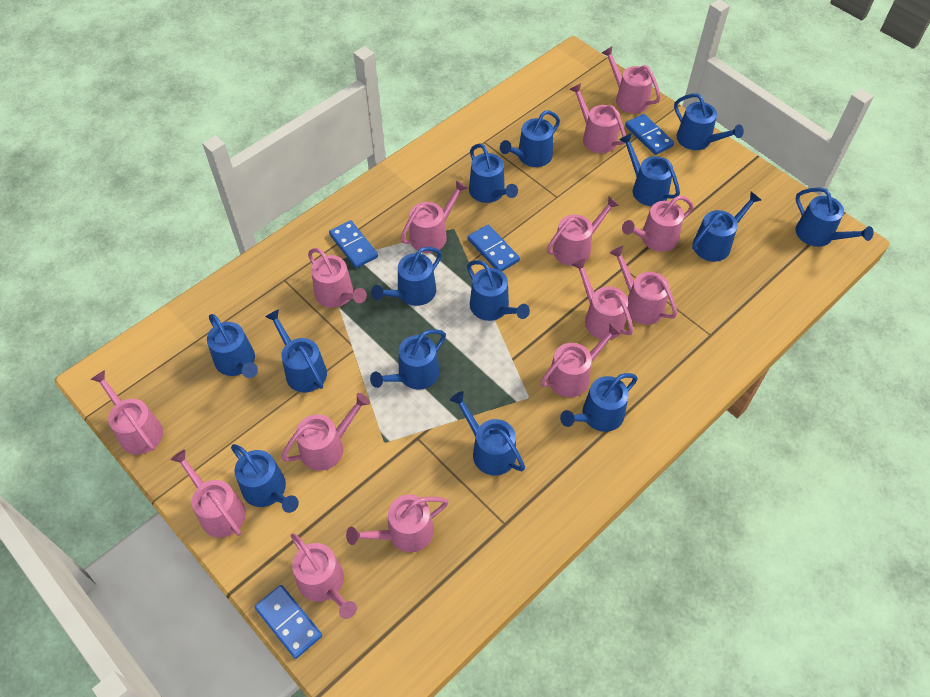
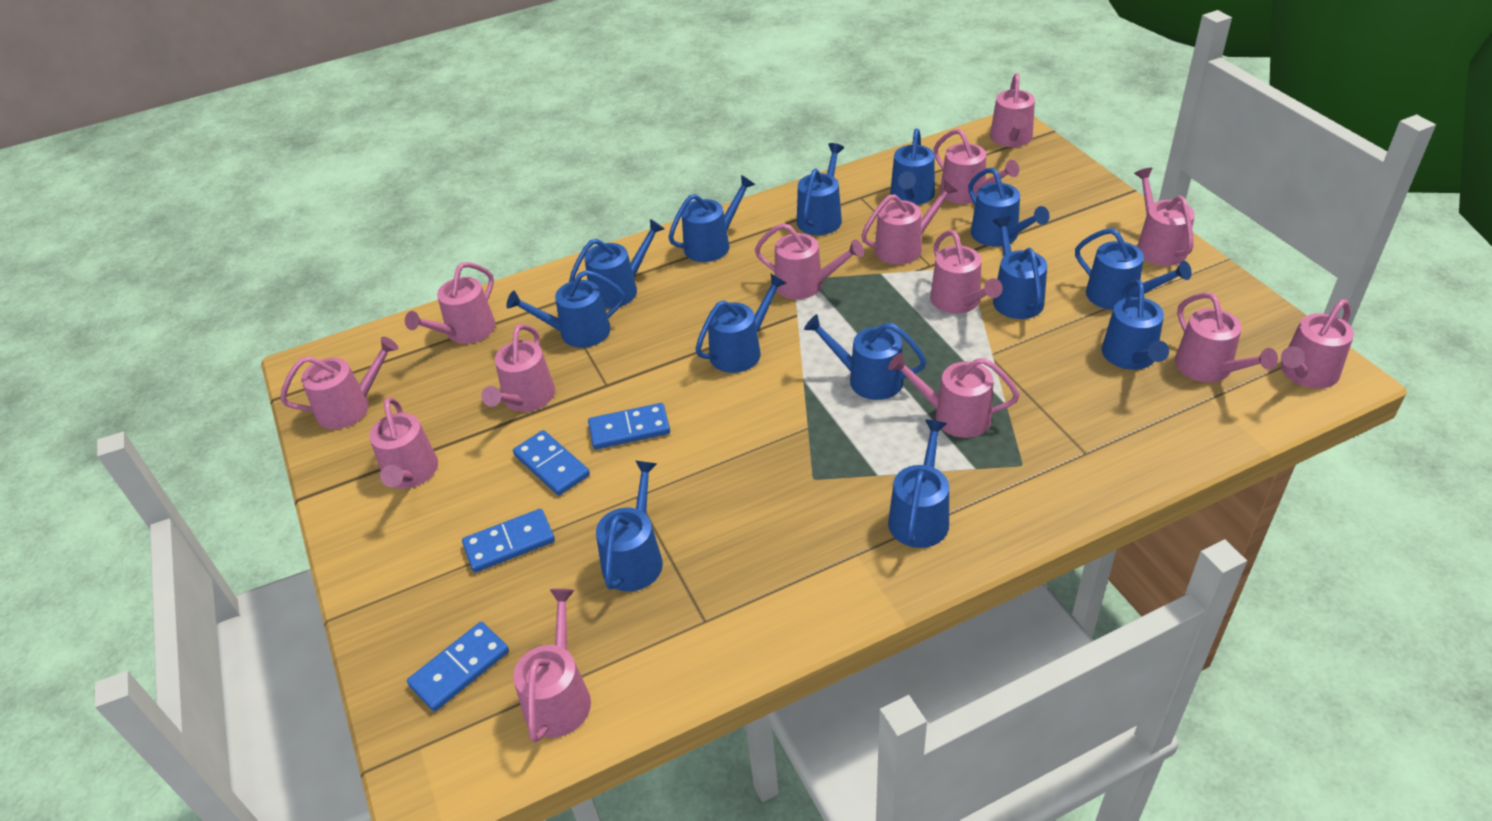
blue watering can: 14 -> 13

